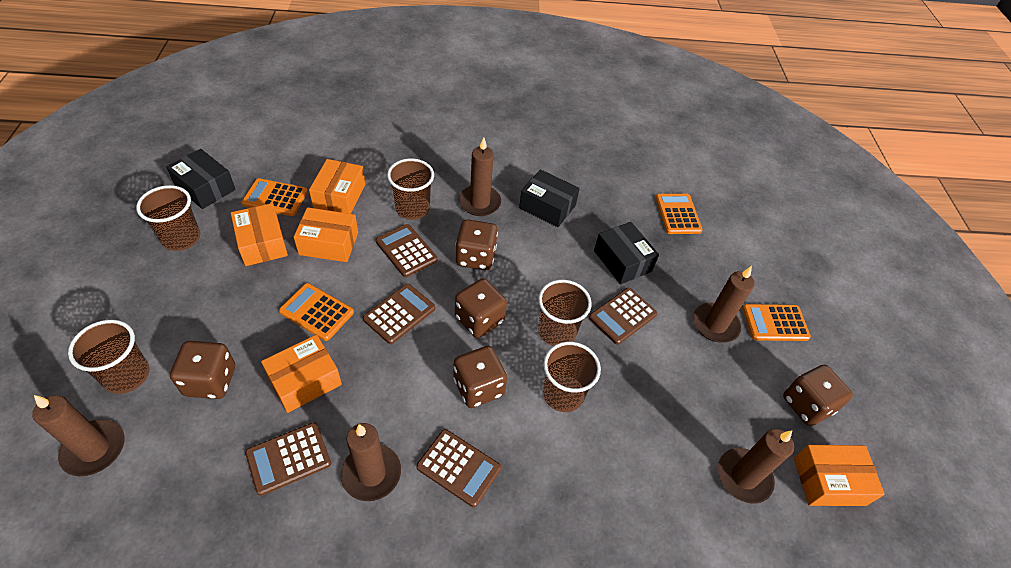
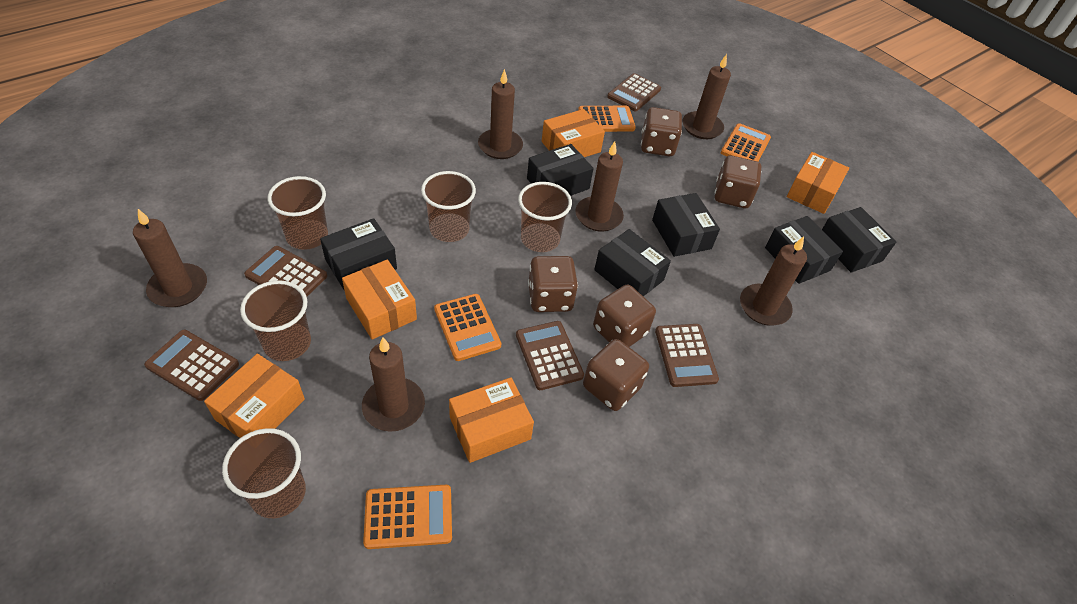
black box: 3 -> 6
brown candle: 5 -> 6

